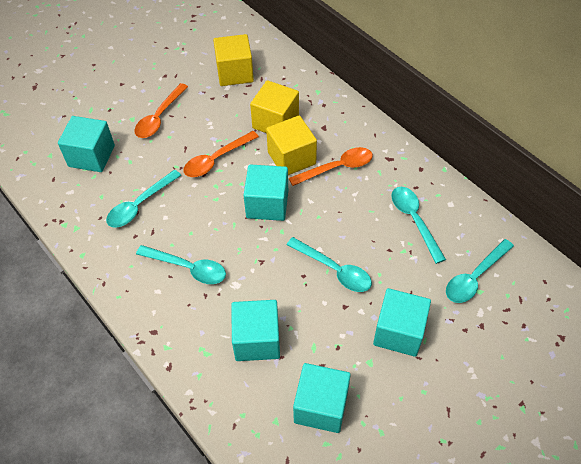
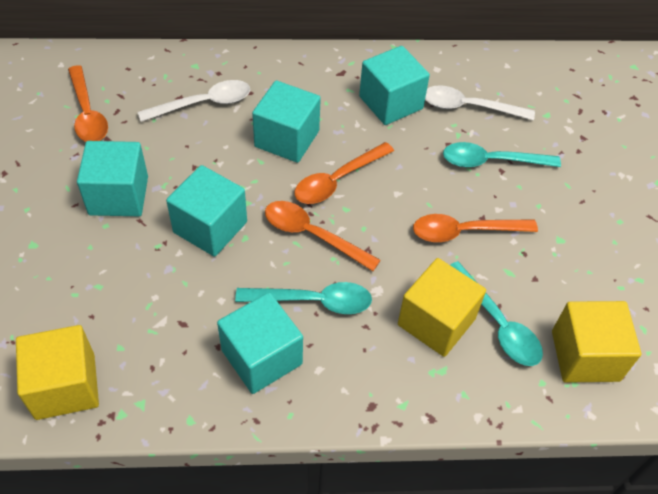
orange spoon: 3 -> 4
turquoise spoon: 5 -> 3
white spoon: 0 -> 2

